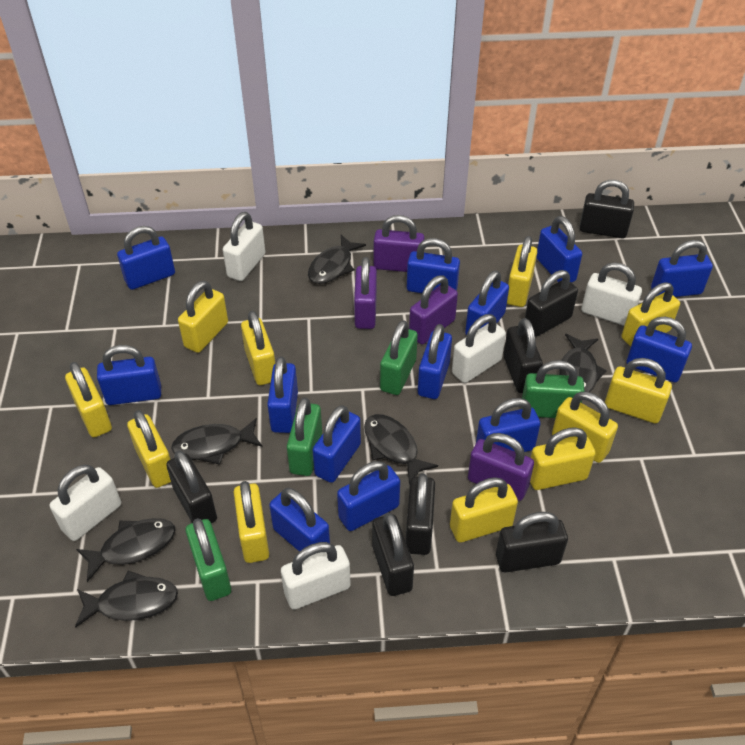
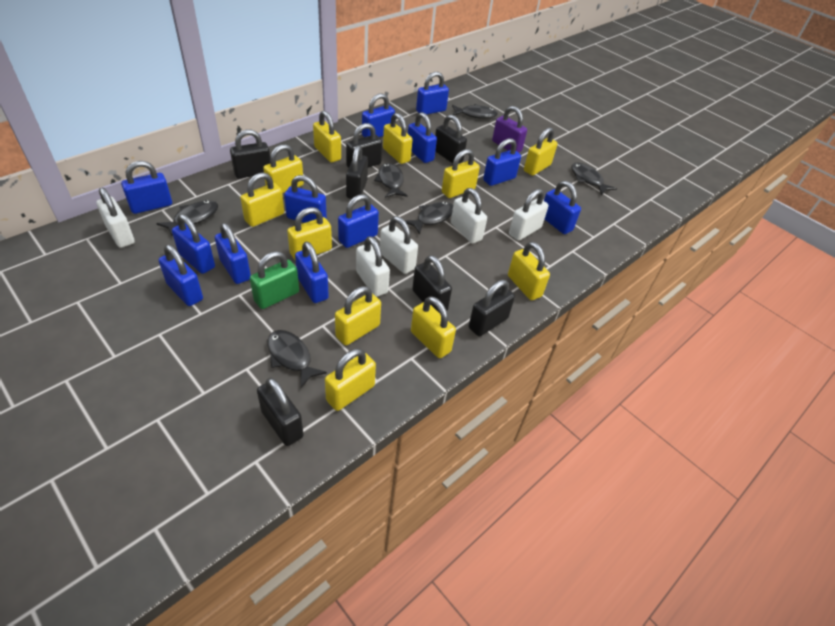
blue padlock: 13 -> 12
green padlock: 4 -> 1
purple padlock: 4 -> 1

